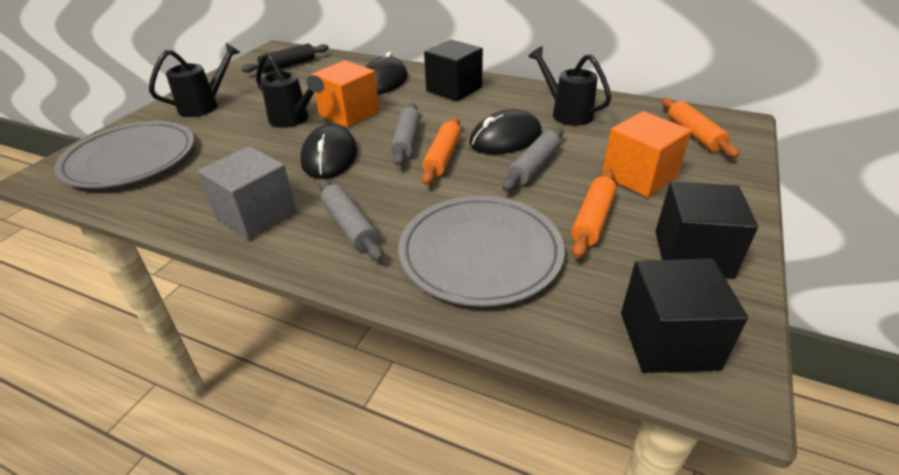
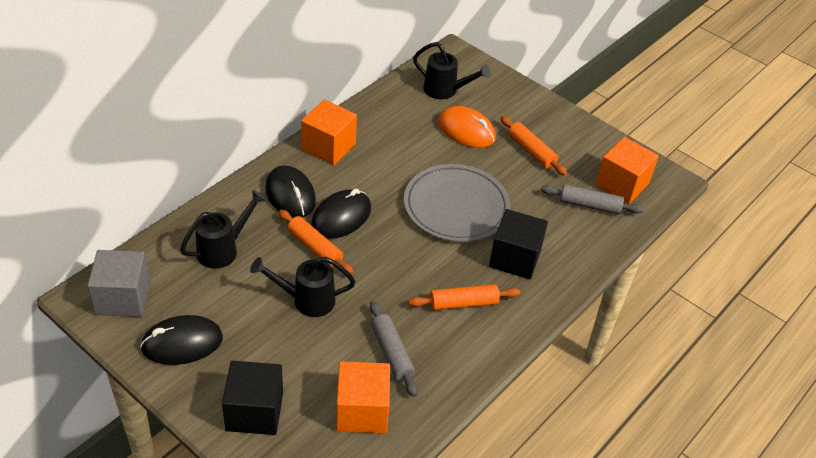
black cube: 3 -> 2
black rolling pin: 1 -> 0
grey plate: 2 -> 1
grey rolling pin: 3 -> 2
orange cube: 2 -> 3
orange mouse: 0 -> 1

